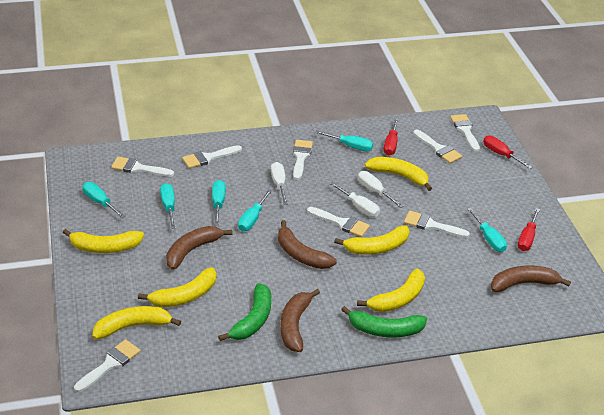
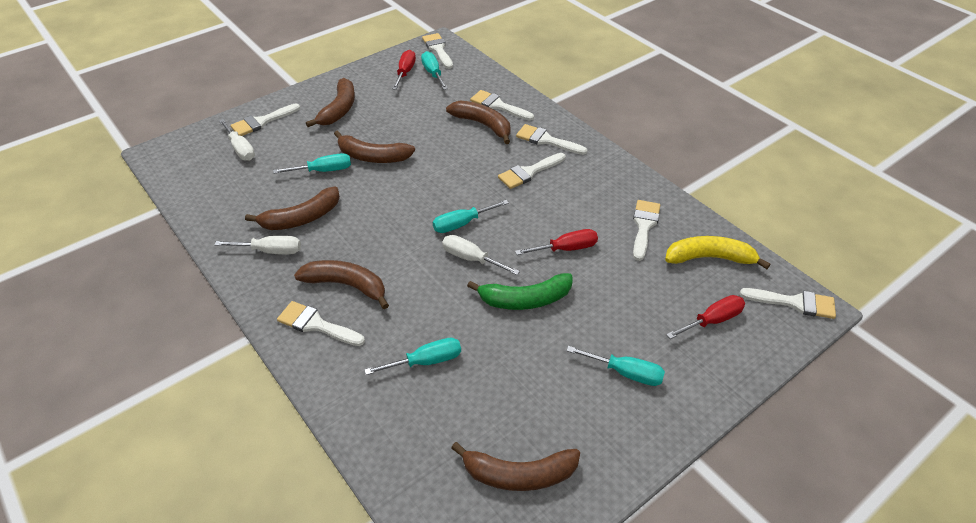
brown banana: 4 -> 6
green banana: 2 -> 1
turquoise screwdriver: 6 -> 5
yellow banana: 6 -> 1

